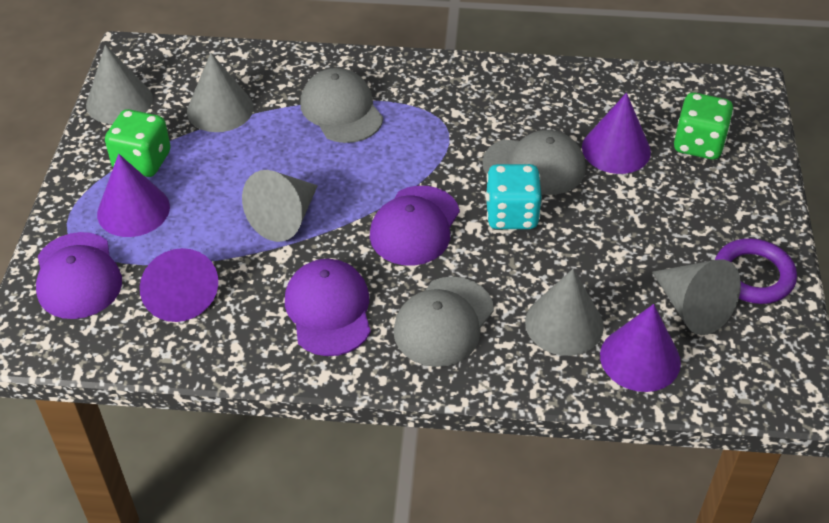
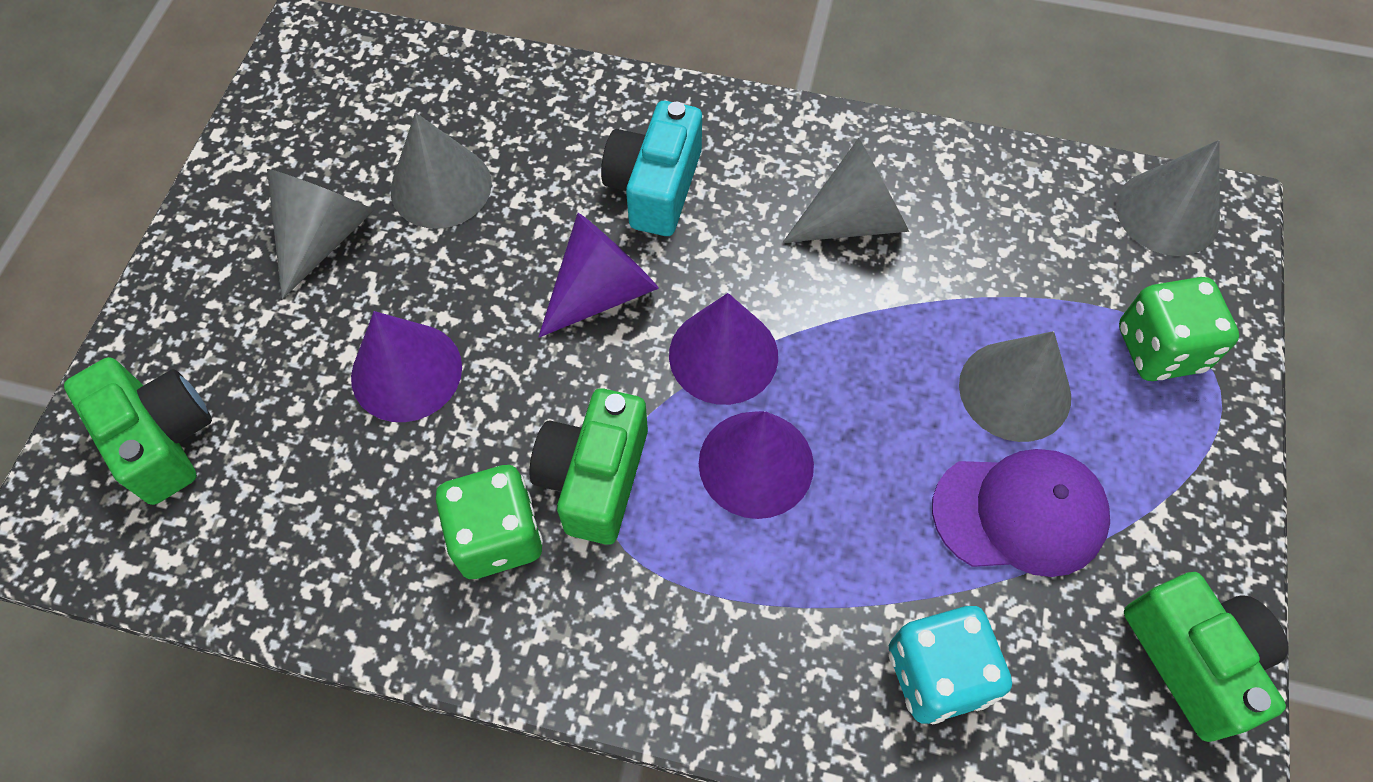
green camera: 0 -> 3
grey cap: 3 -> 0
purple cap: 3 -> 1
purple ring: 1 -> 0
turquoise camera: 0 -> 1

